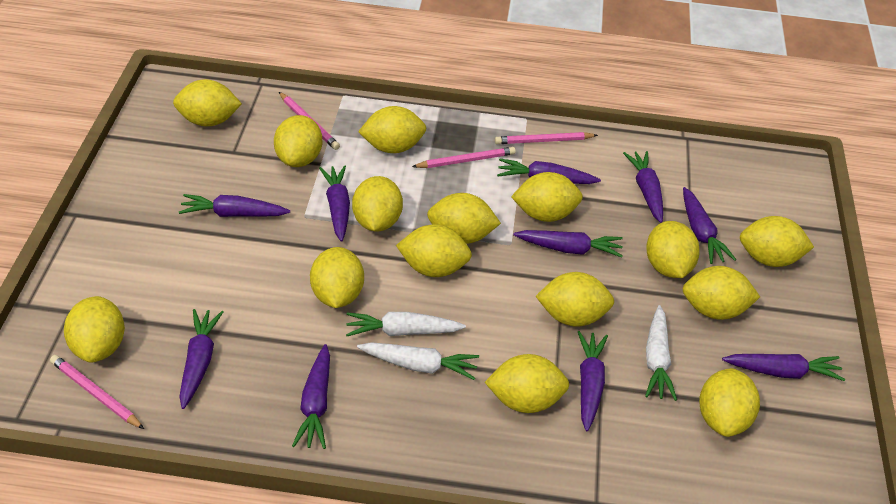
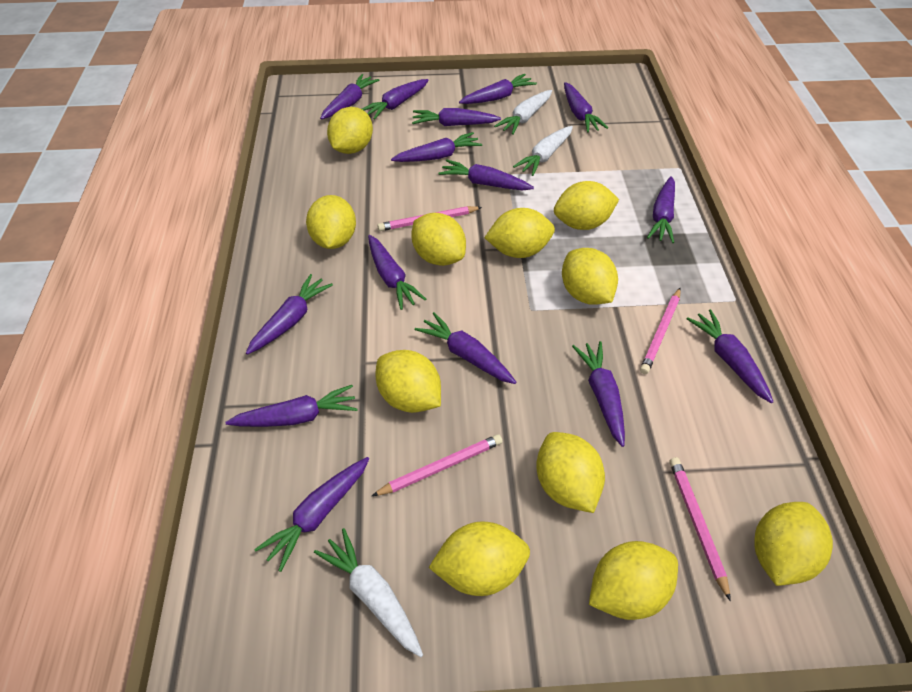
purple carrot: 10 -> 15
yellow lemon: 15 -> 11

